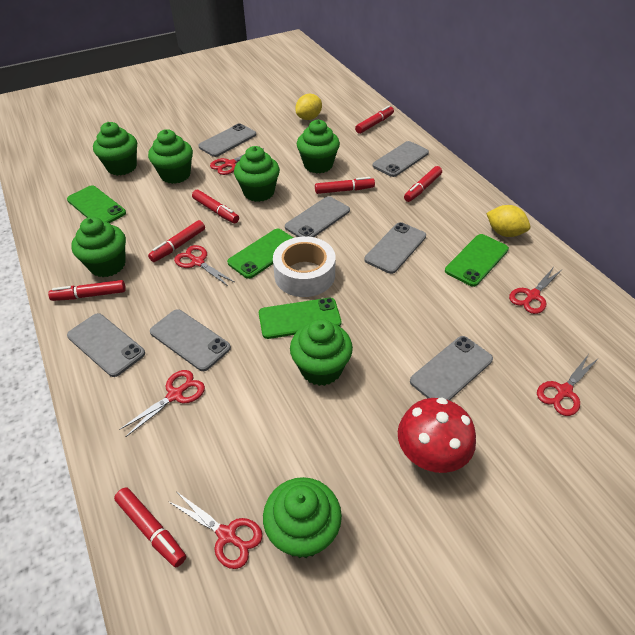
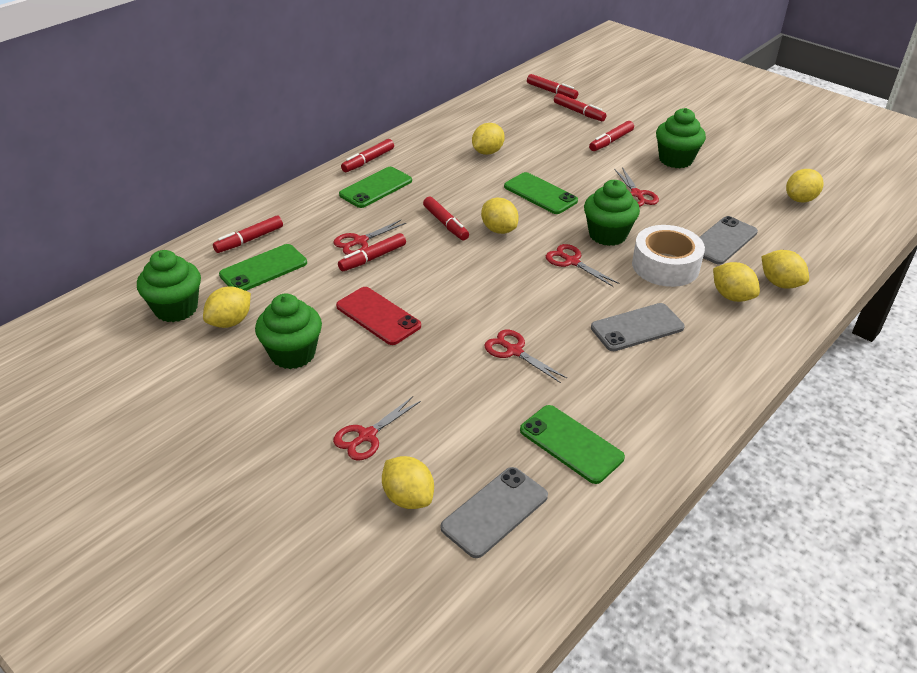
green cupcake: 7 -> 4
grey phone: 7 -> 3
red mushroom: 1 -> 0
red phone: 0 -> 1
red scissors: 6 -> 5
yellow lemon: 2 -> 7

